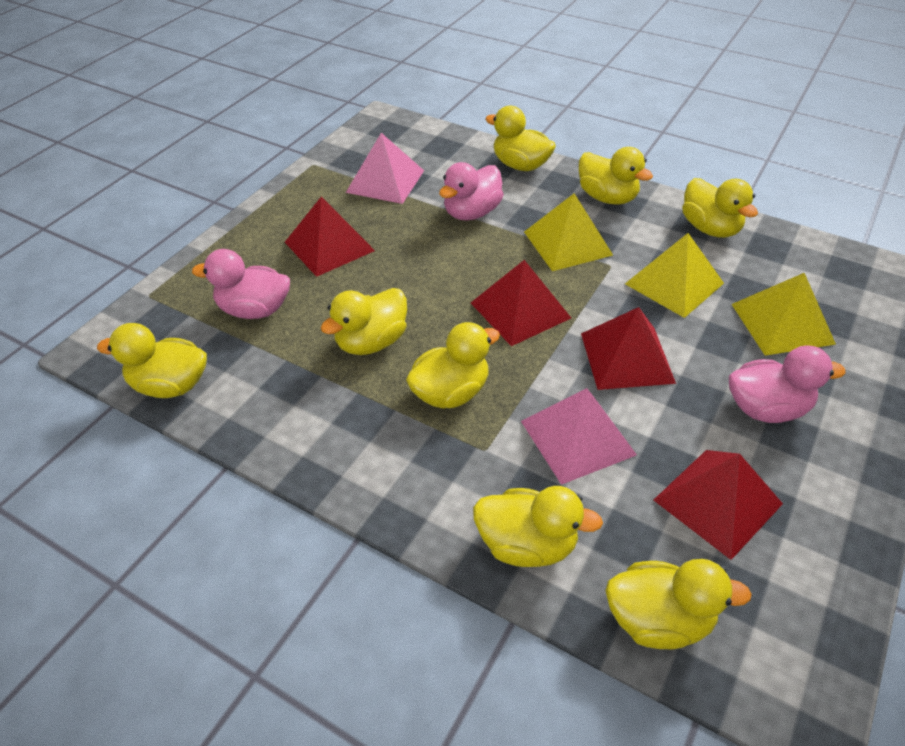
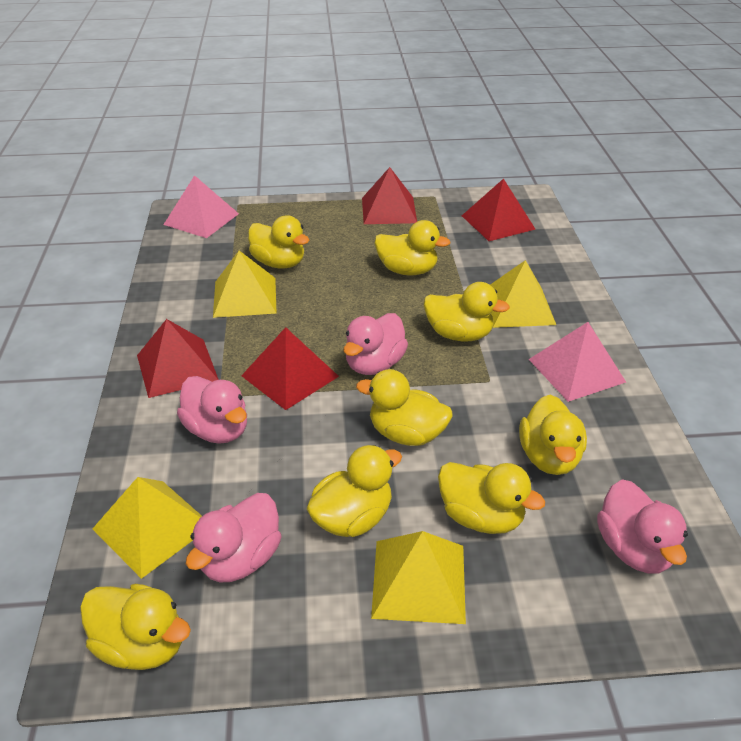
pink duck: 3 -> 4
yellow pyramid: 3 -> 4

